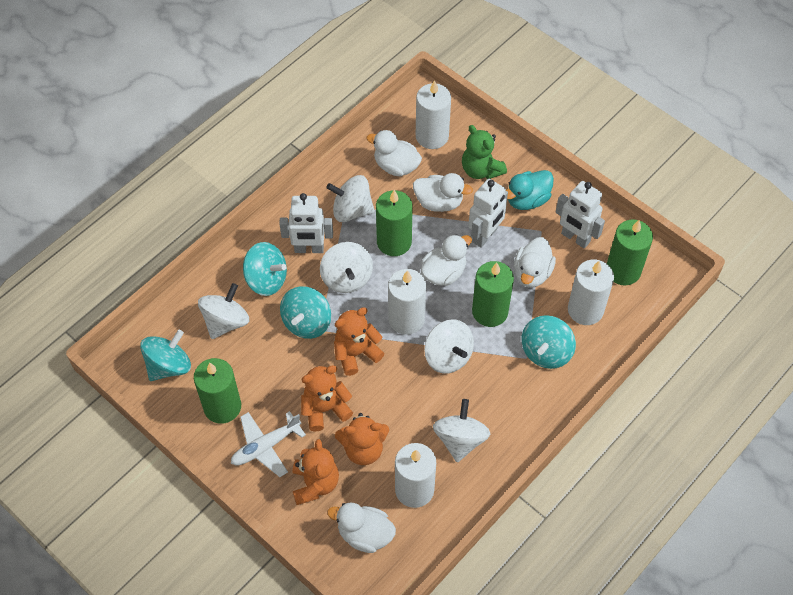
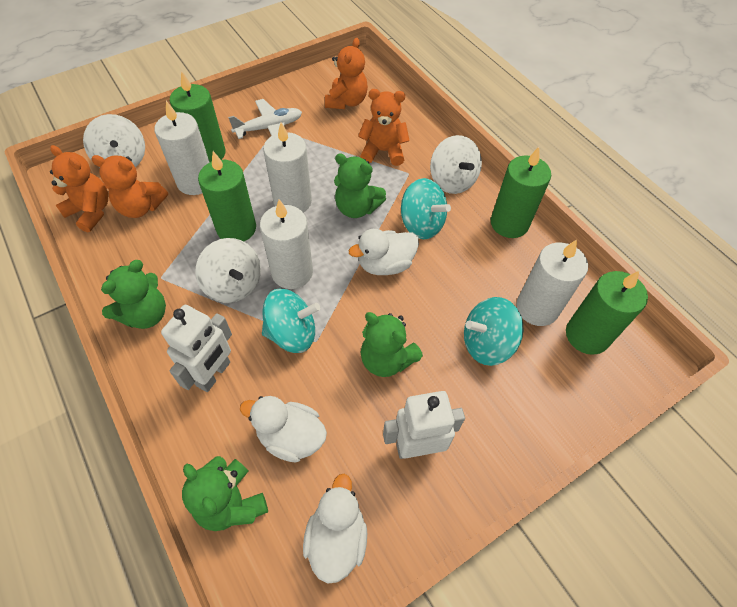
green teddy bear: 1 -> 4
turquoise duck: 1 -> 0
turquoise spinning top: 4 -> 3
white duck: 5 -> 3
white robot: 3 -> 2
white spinning top: 5 -> 3

